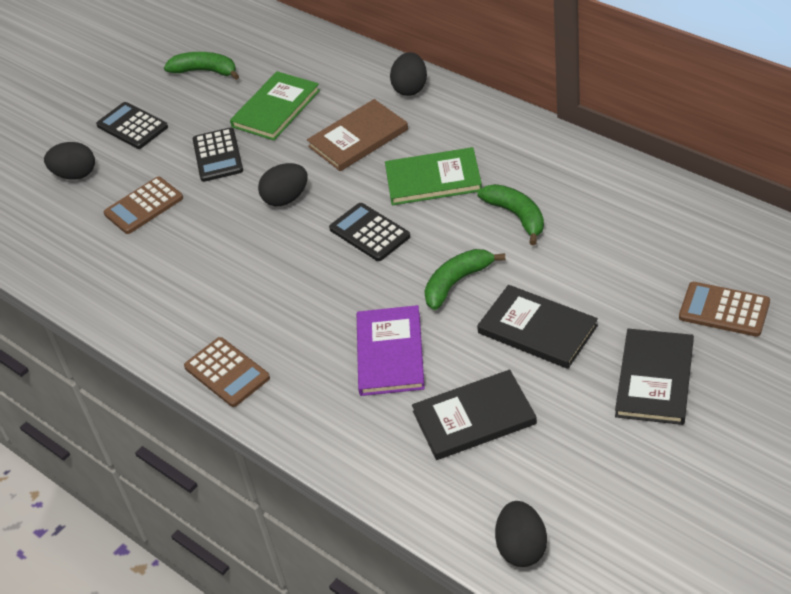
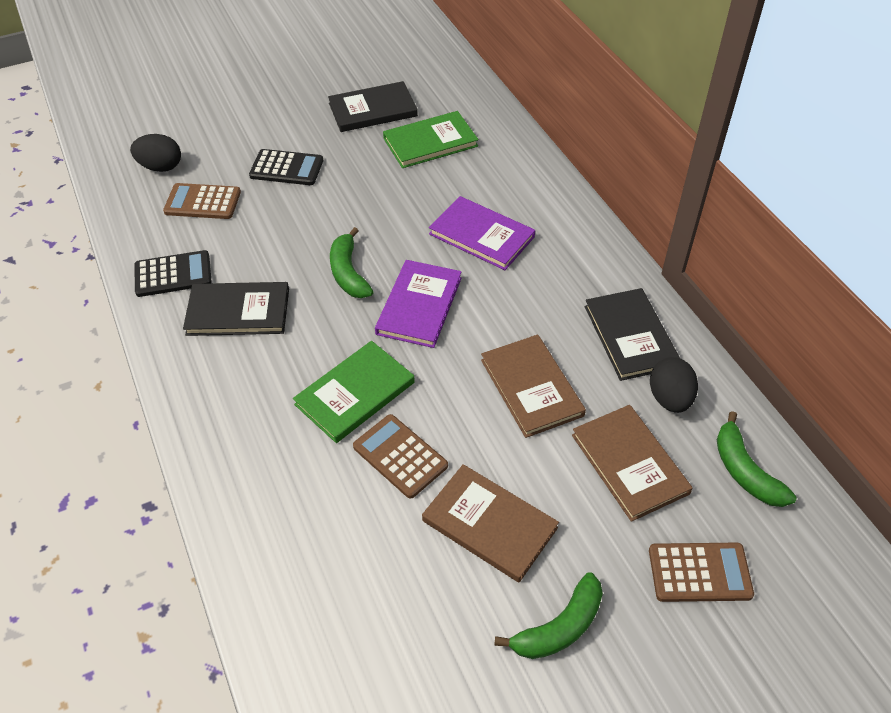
black calculator: 3 -> 2
black egg: 4 -> 2
brown book: 1 -> 3
purple book: 1 -> 2

